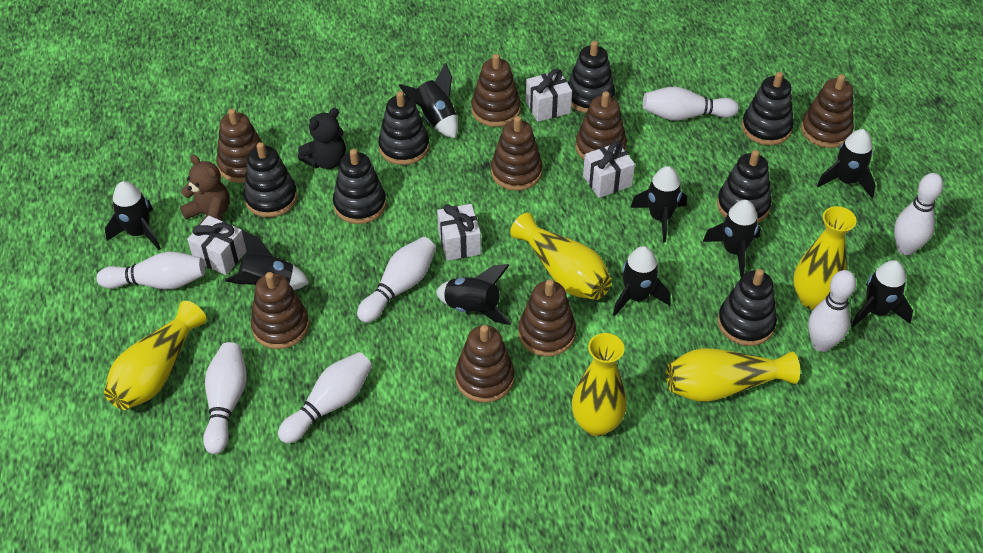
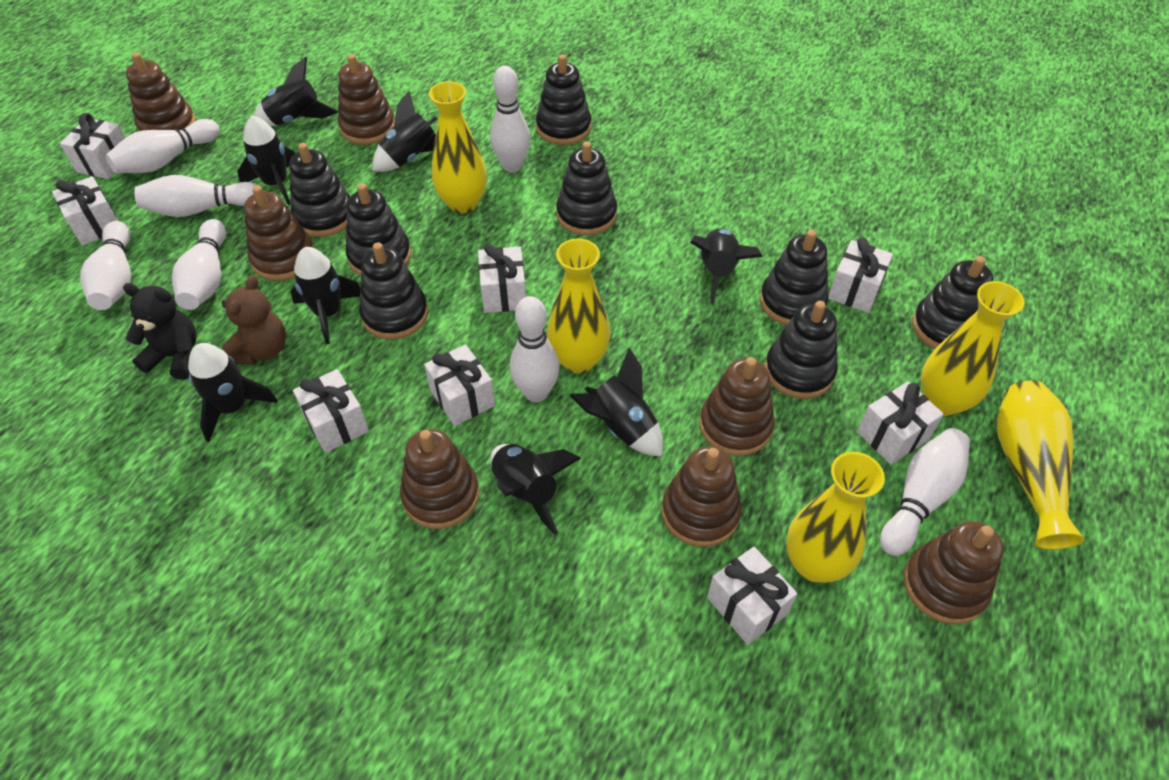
black rocket: 9 -> 8
black stacking toy: 7 -> 8
brown stacking toy: 8 -> 7
white gift: 4 -> 8

